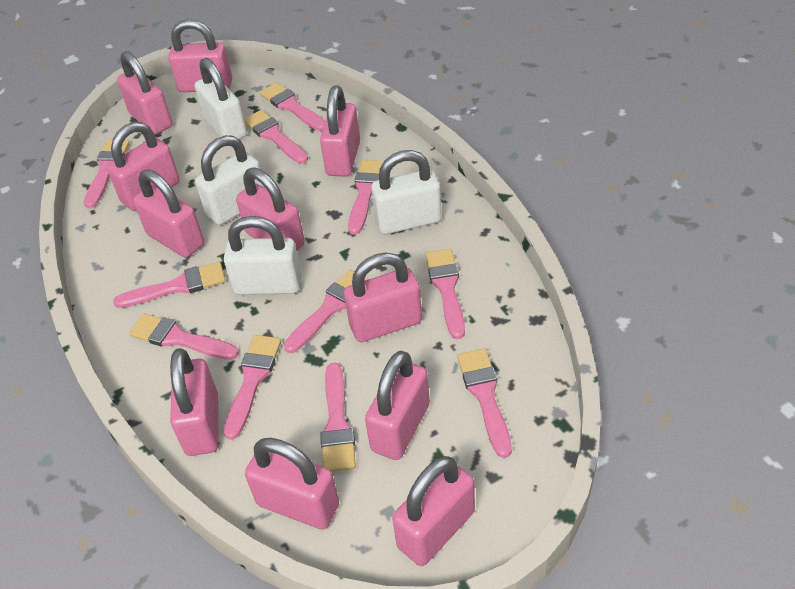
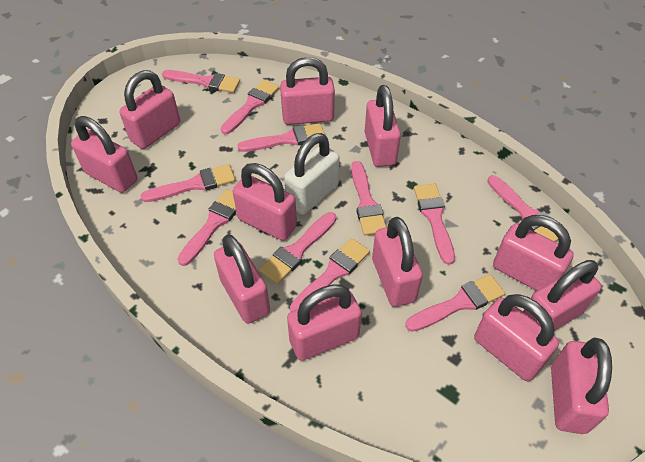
pink padlock: 11 -> 12
white padlock: 4 -> 1

